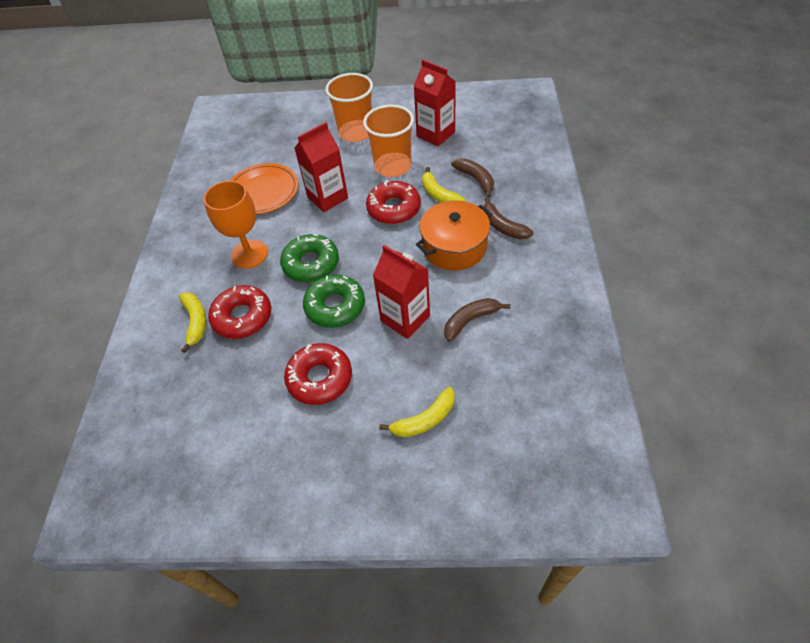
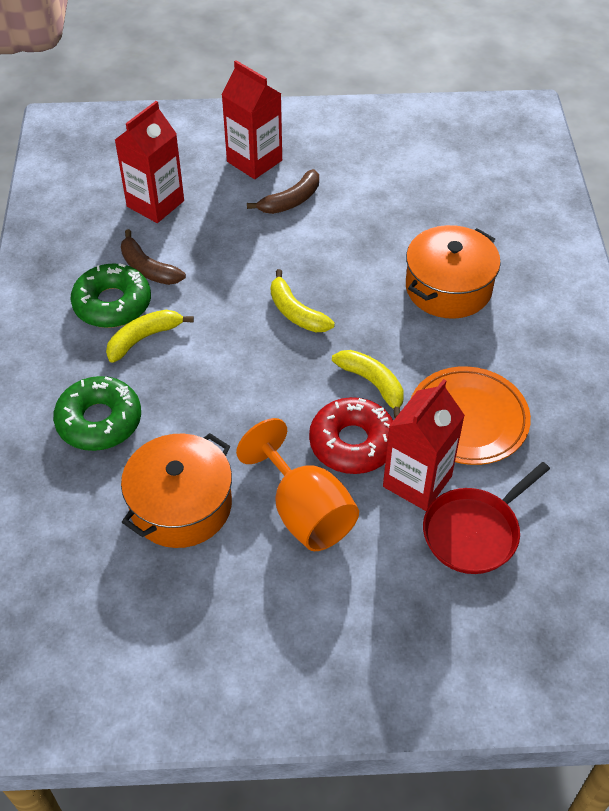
brown banana: 3 -> 2
orange cup: 2 -> 0
orange pot: 1 -> 2
red donut: 3 -> 1
red pan: 0 -> 1

